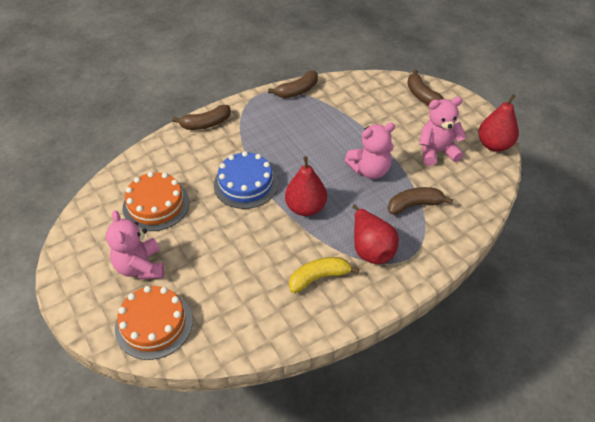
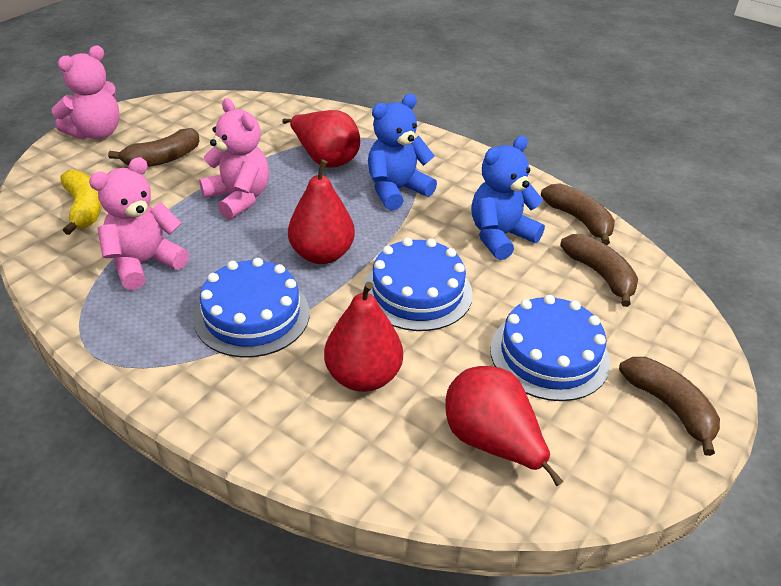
blue cake: 1 -> 3
blue teddy bear: 0 -> 2
orange cake: 2 -> 0
red pear: 3 -> 4

